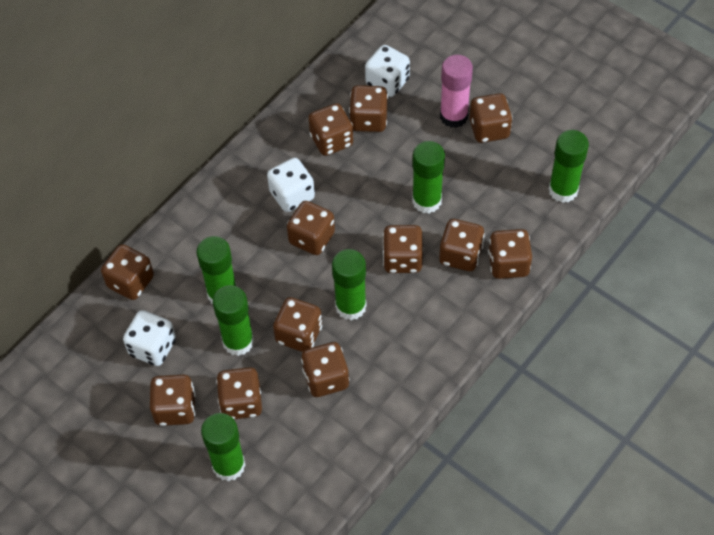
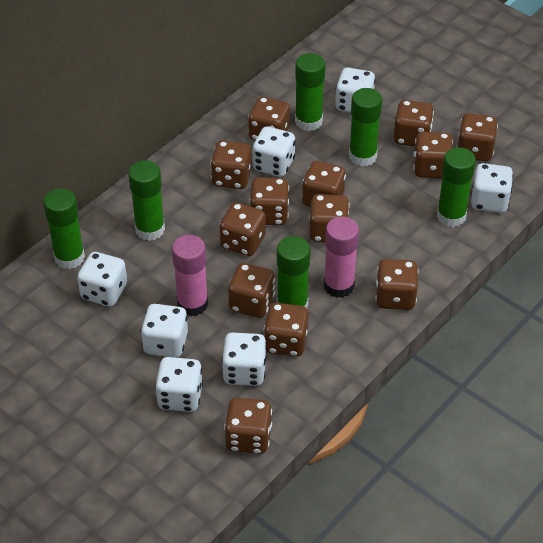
brown dice: 12 -> 13
pink glue stick: 1 -> 2
white dice: 3 -> 7

